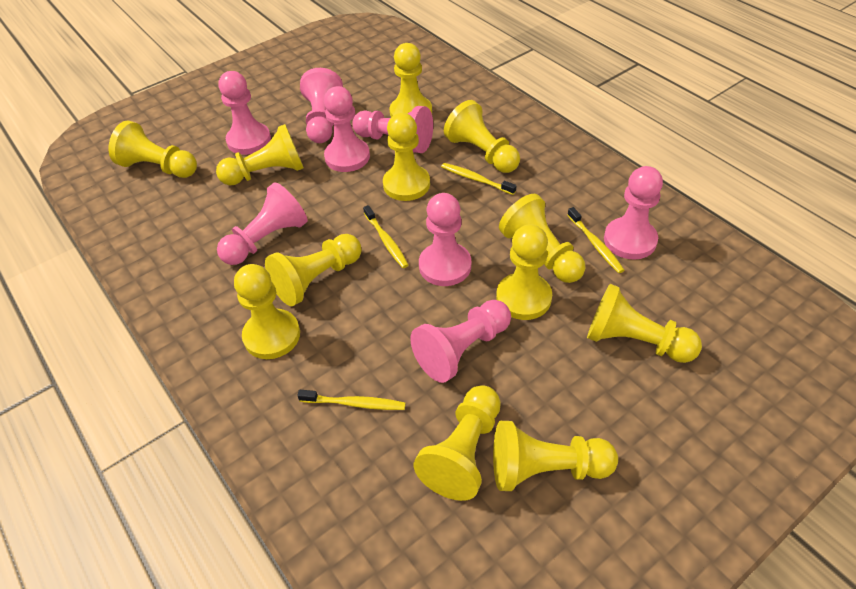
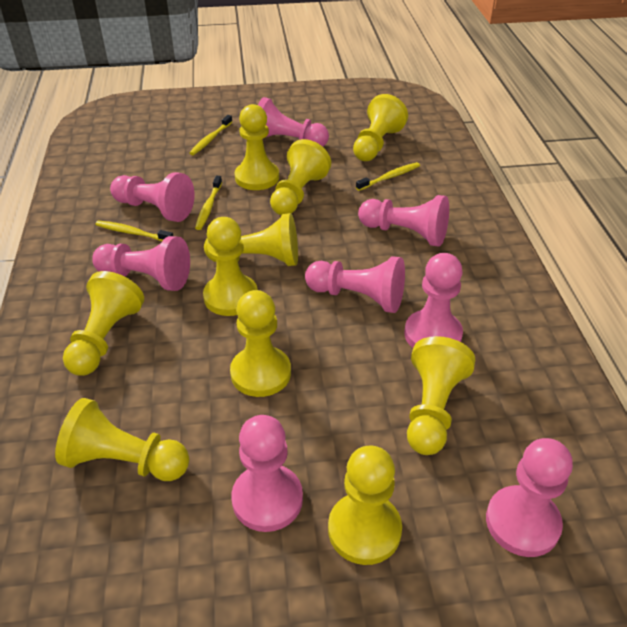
yellow pawn: 12 -> 10

